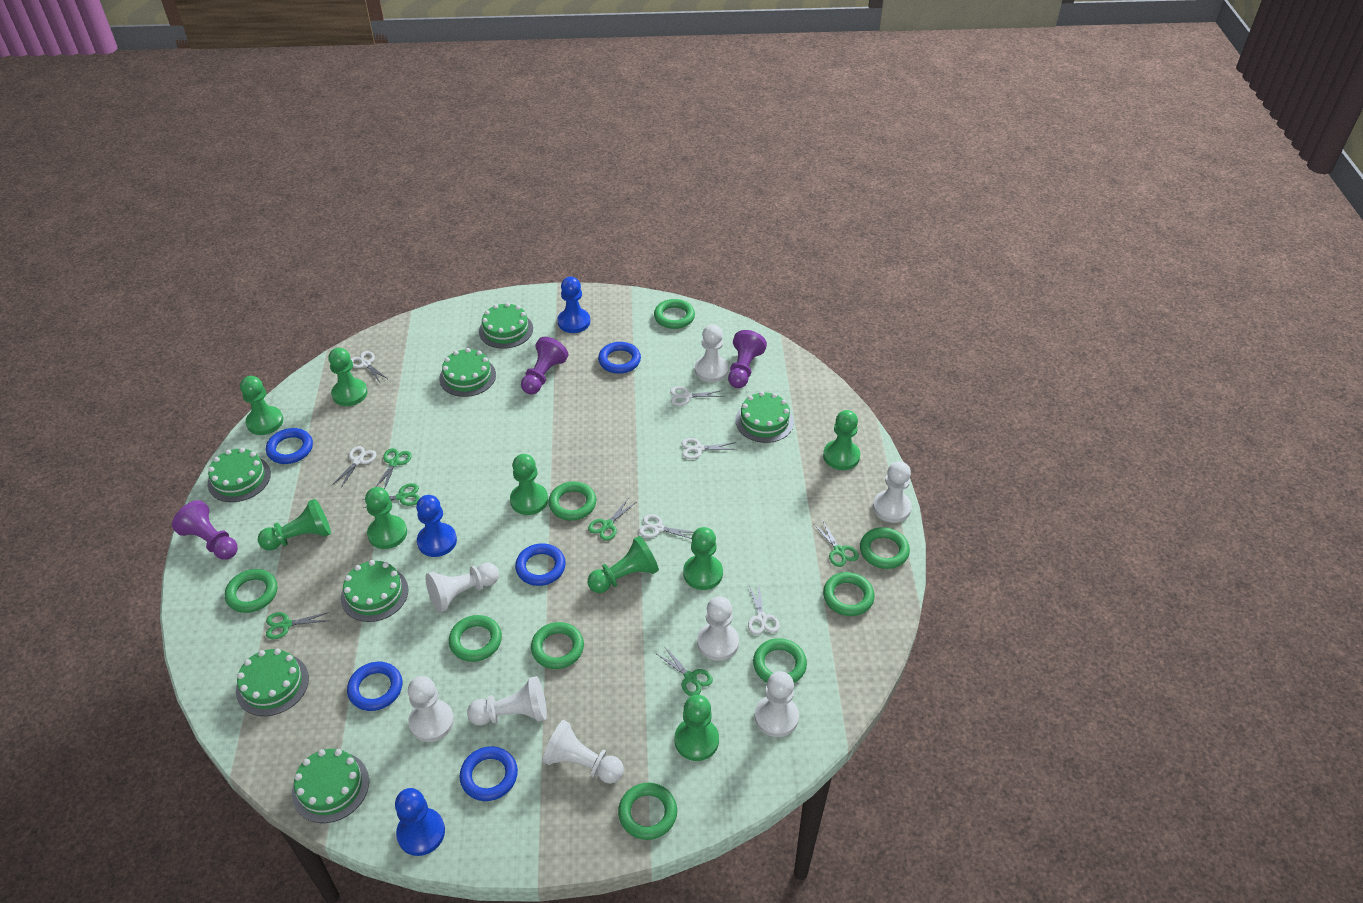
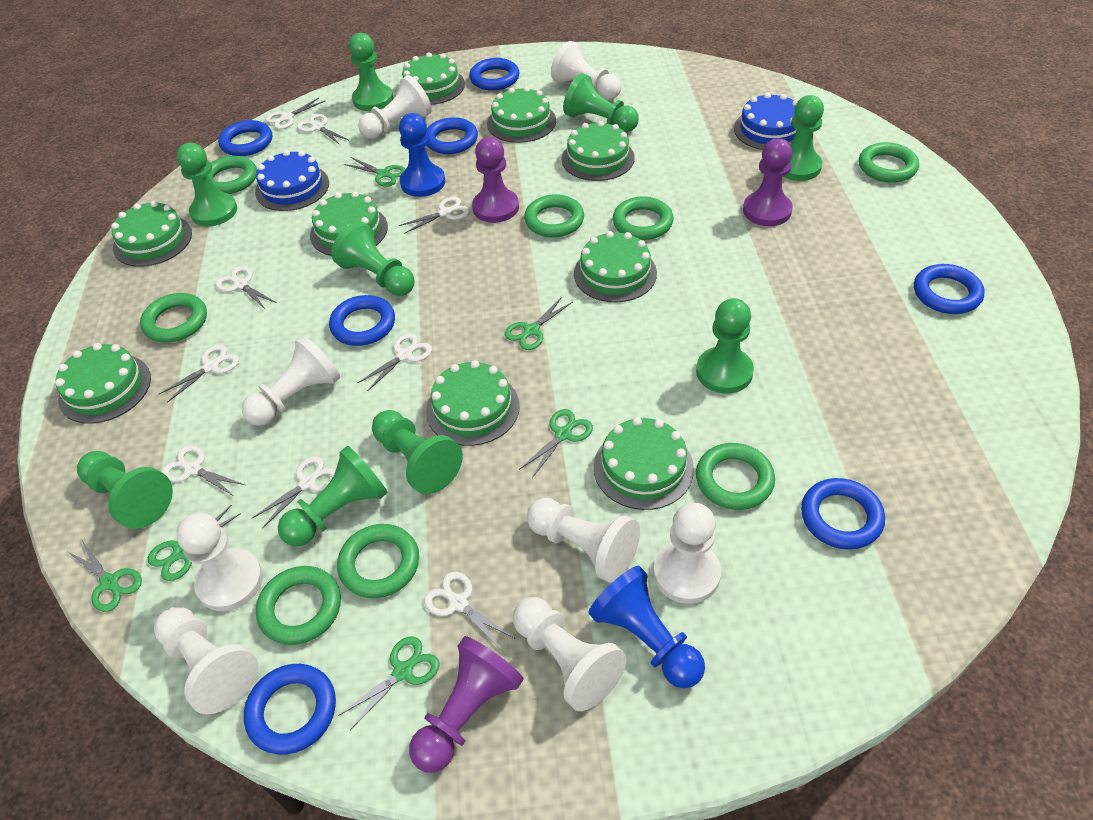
blue cake: 0 -> 2
blue pawn: 3 -> 2
blue ring: 5 -> 7
green cake: 7 -> 9
green ring: 9 -> 8
white scissors: 6 -> 9

